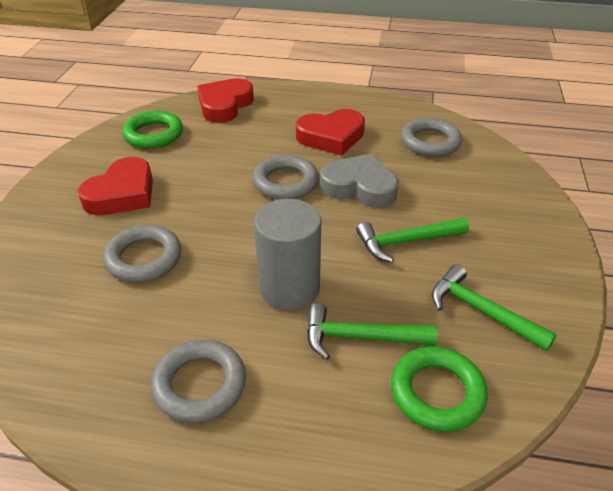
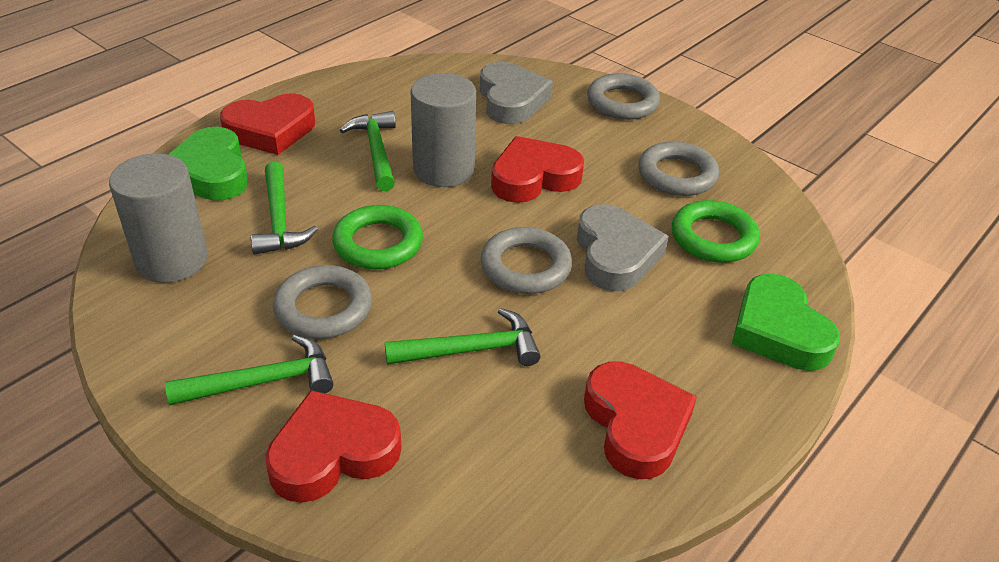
green hammer: 3 -> 4
green heart: 0 -> 2
grey cylinder: 1 -> 2
grey heart: 1 -> 2
red heart: 3 -> 4

